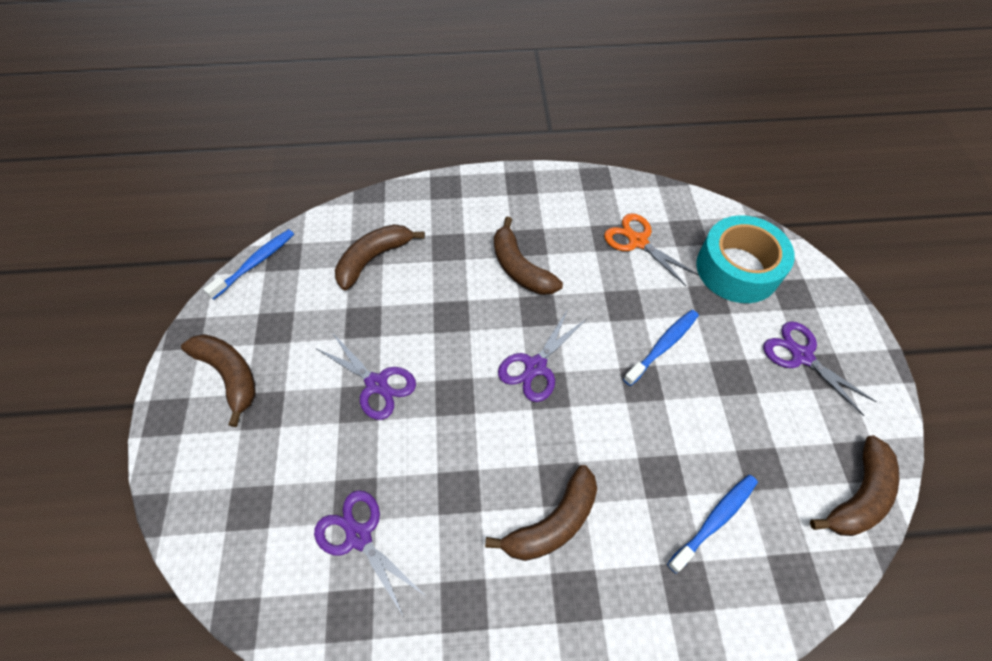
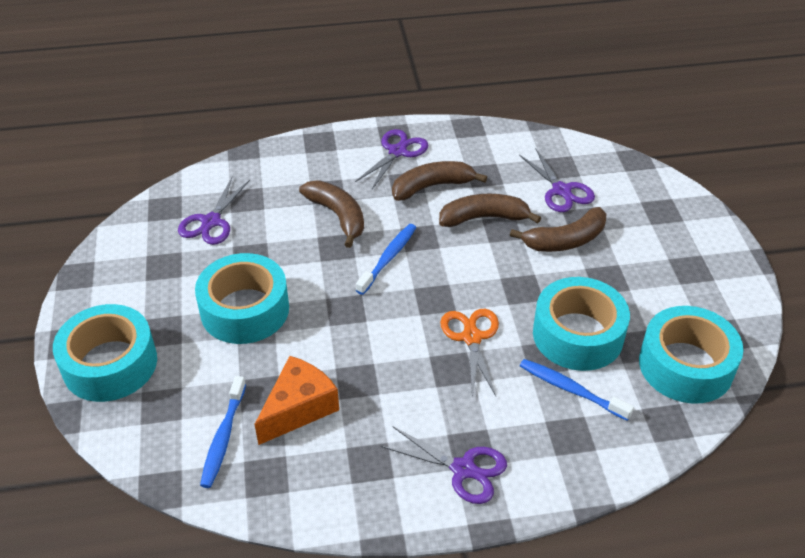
brown banana: 5 -> 4
orange cheese: 0 -> 1
turquoise tape: 1 -> 4

